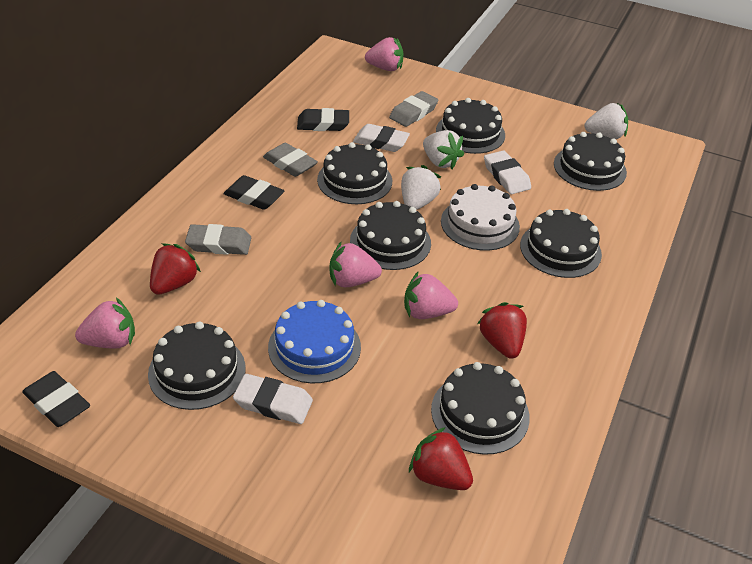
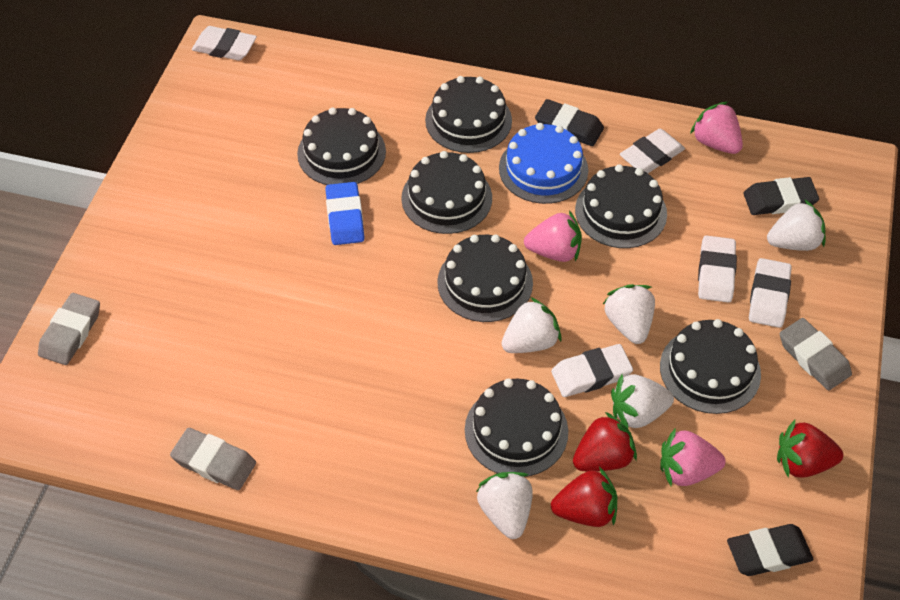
blue eraser: 0 -> 1
pink strawberry: 4 -> 3
white cake: 1 -> 0
white eraser: 3 -> 5
white strawberry: 3 -> 5

